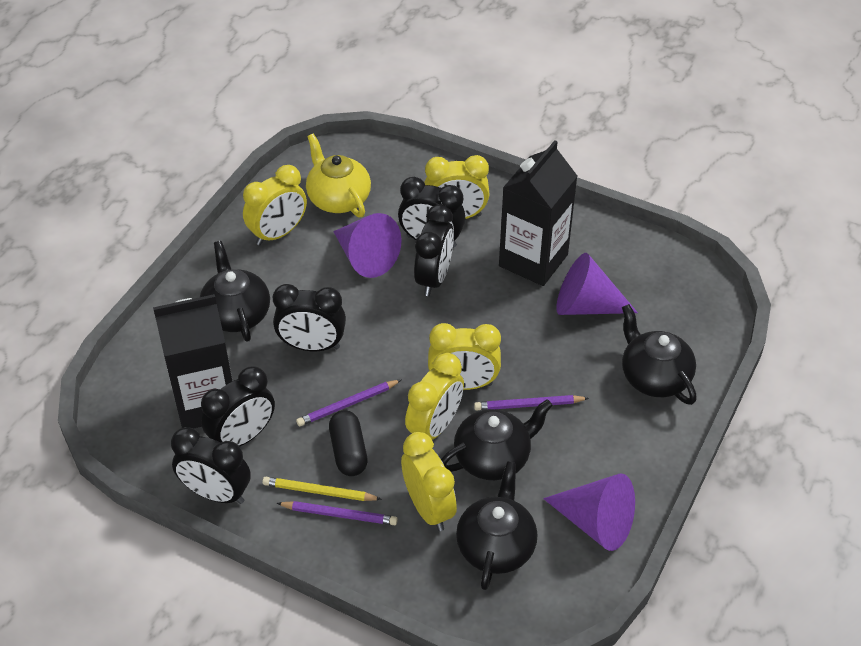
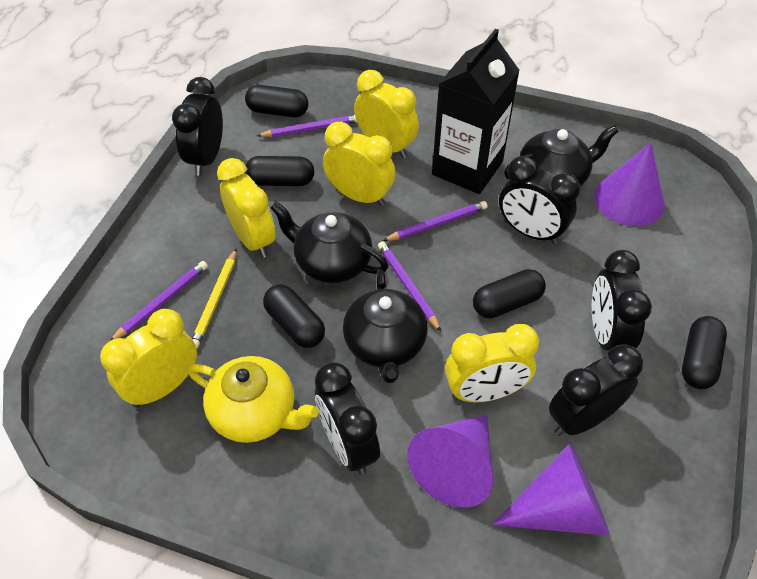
black capsule: 1 -> 5
black carton: 2 -> 1
black teapot: 4 -> 3
purple pencil: 3 -> 4

